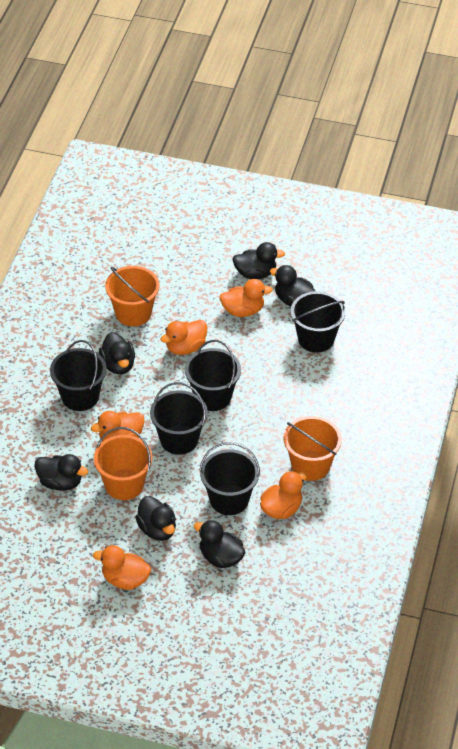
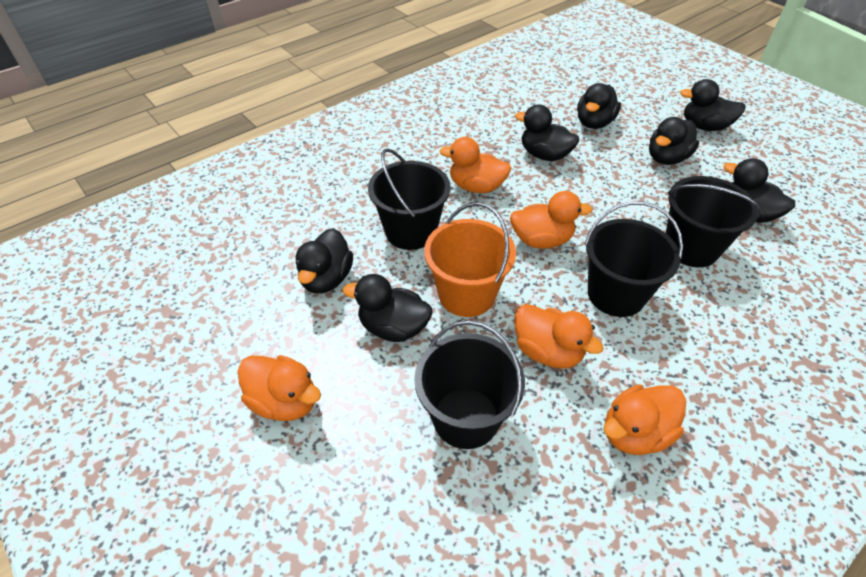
black bucket: 5 -> 4
black duck: 6 -> 7
orange bucket: 3 -> 1

